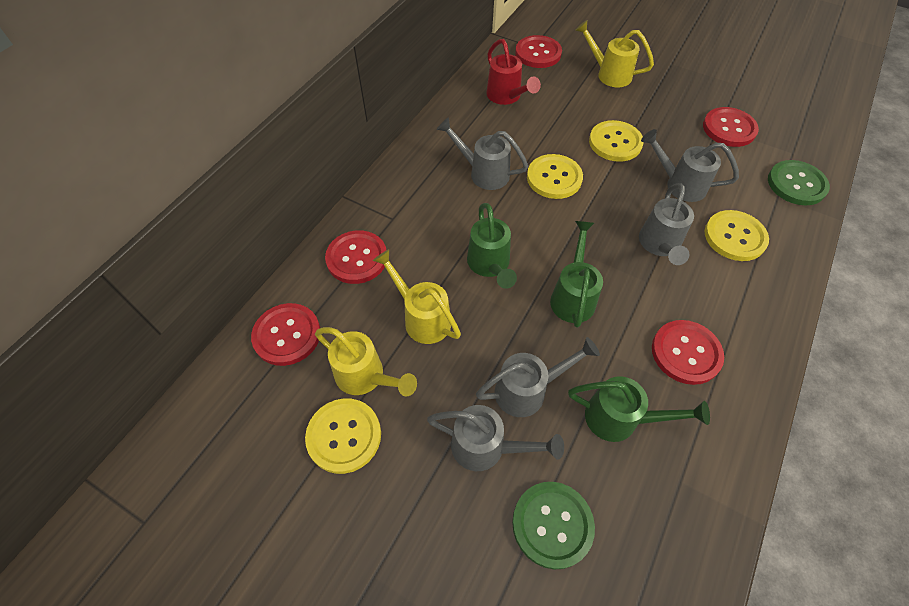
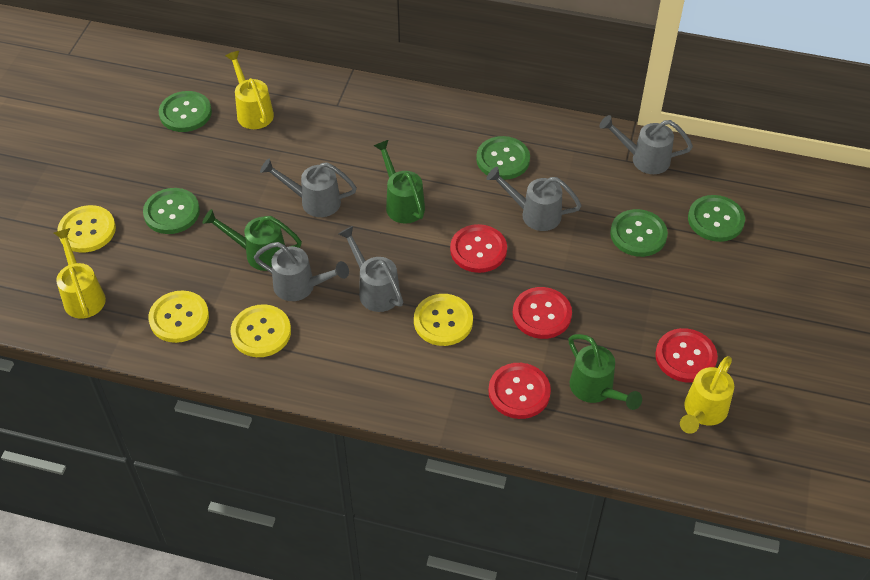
green button: 2 -> 5
red button: 5 -> 4
red watering can: 1 -> 0

